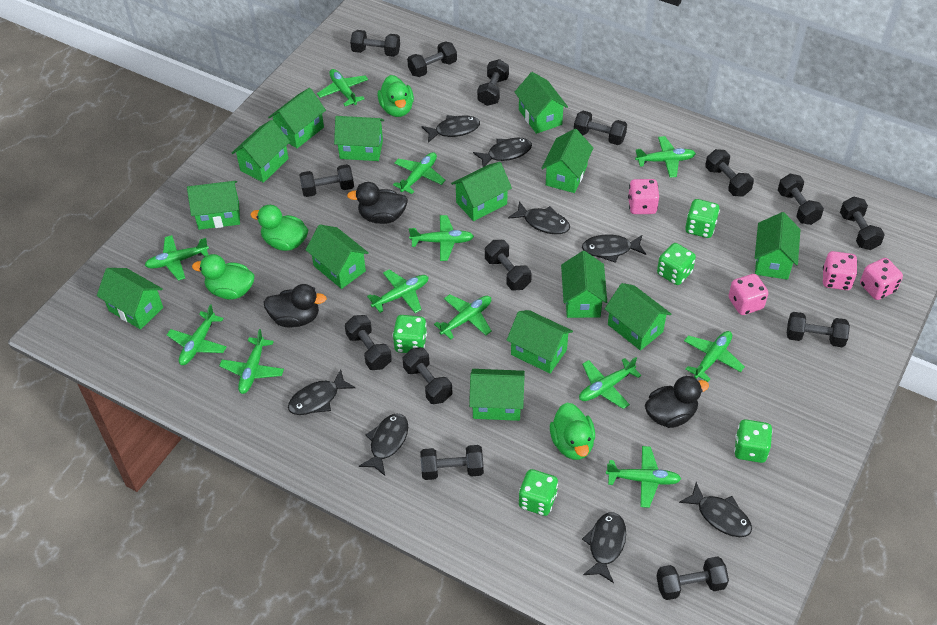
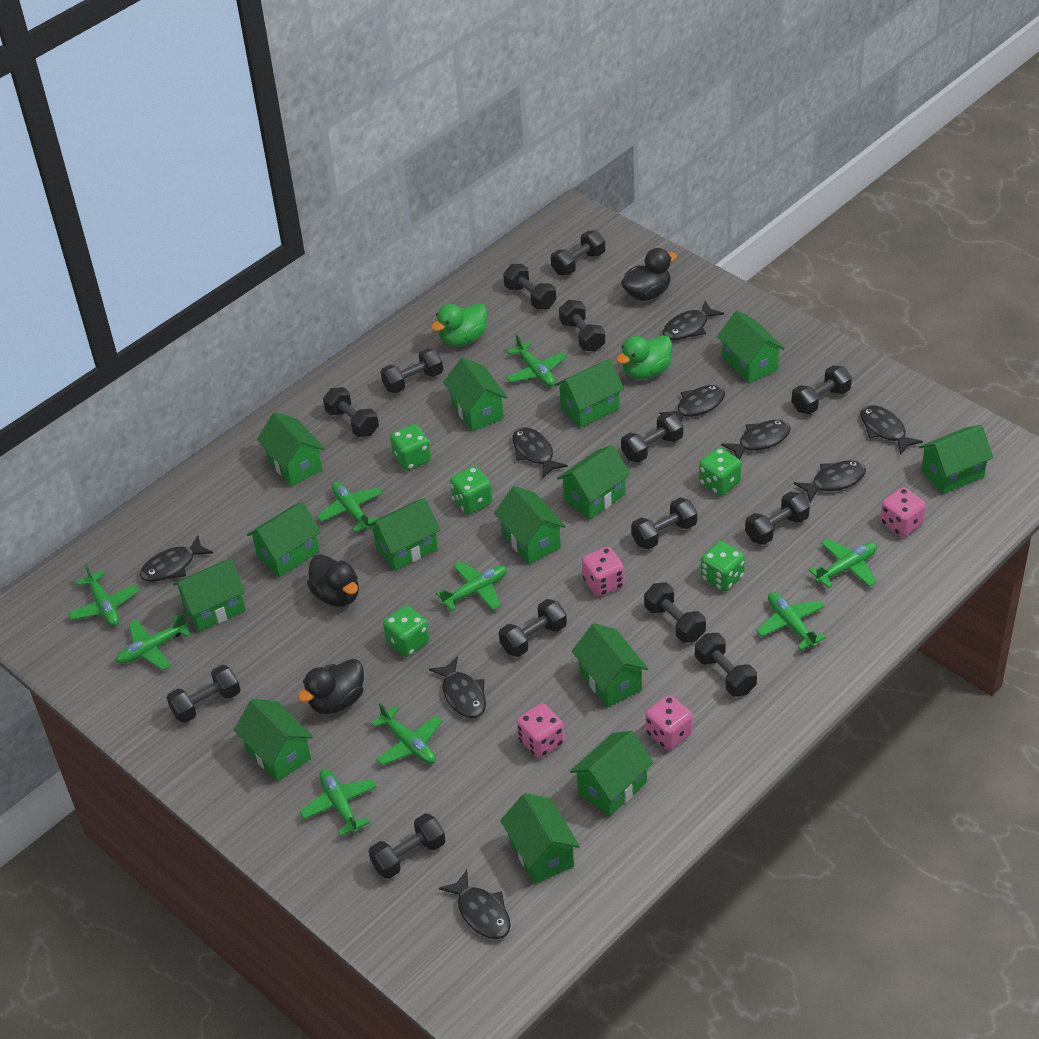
black fish: 8 -> 9
green duck: 4 -> 2
green plane: 12 -> 9

